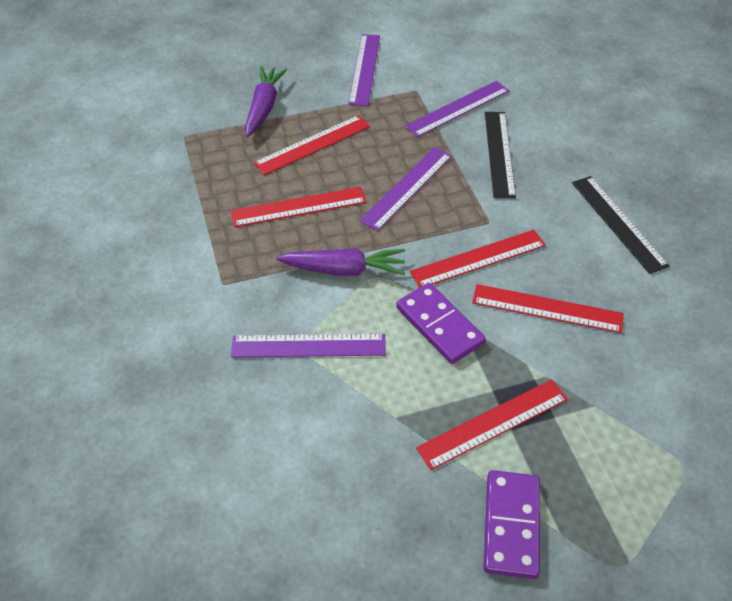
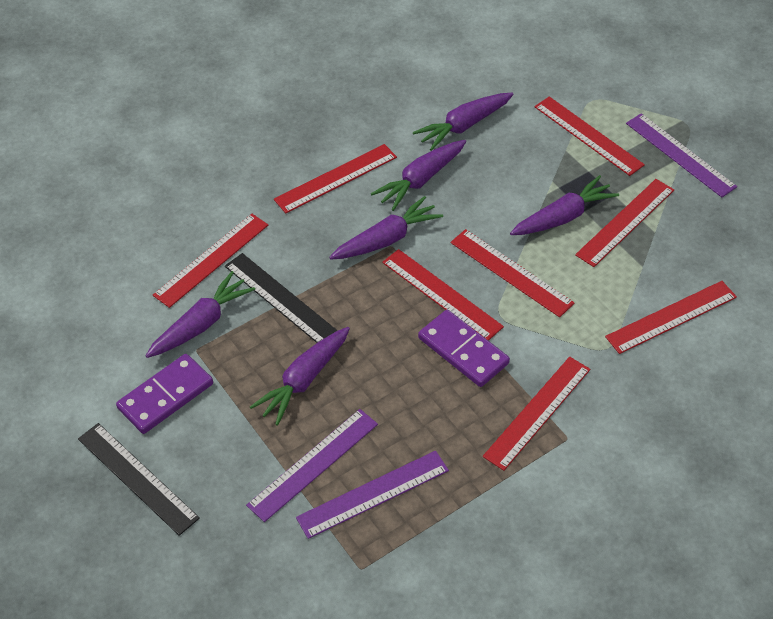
purple carrot: 2 -> 6
purple ruler: 4 -> 3
red ruler: 5 -> 8

